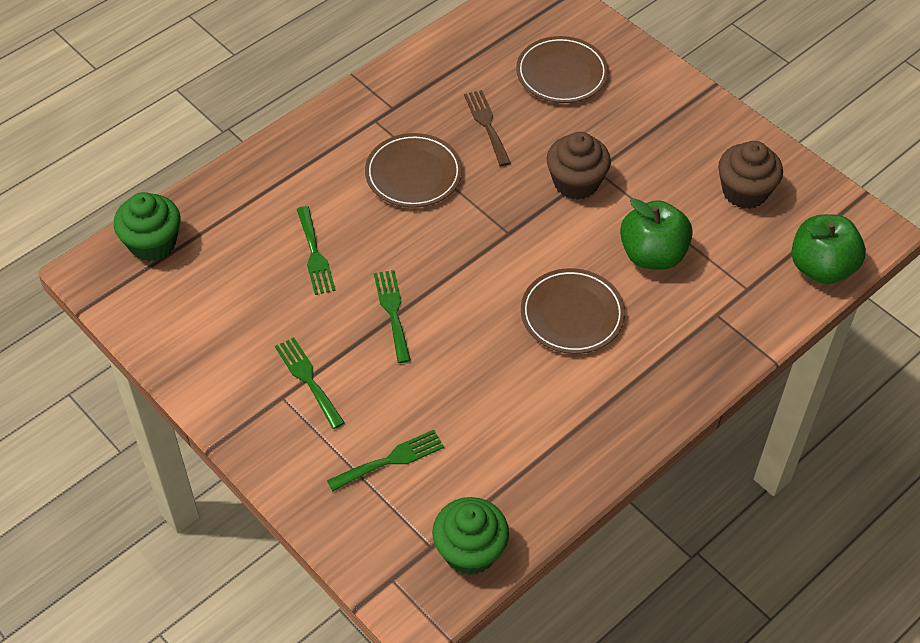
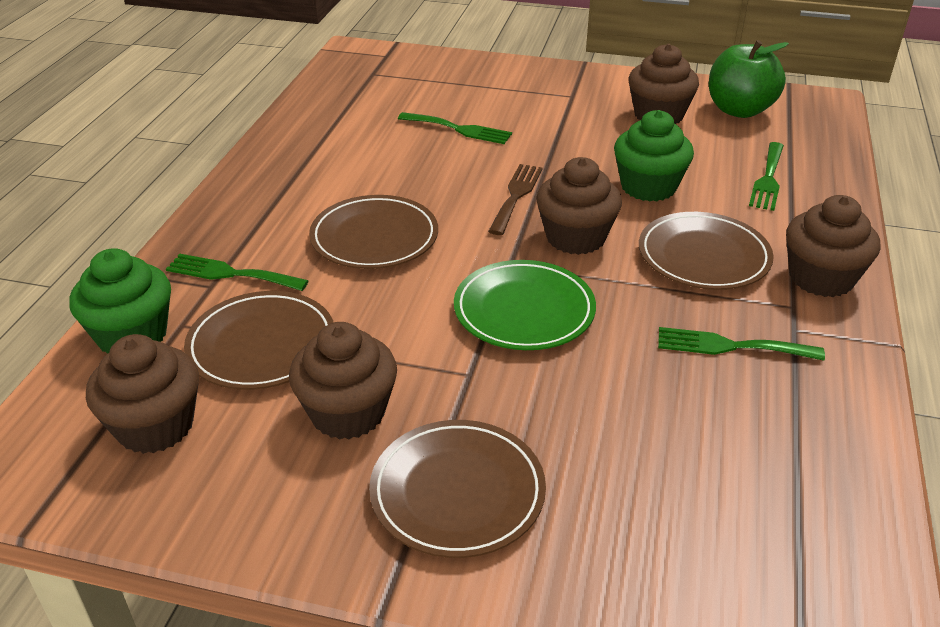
brown cupcake: 2 -> 5
brown plate: 3 -> 4
green apple: 2 -> 1
green plate: 0 -> 1

